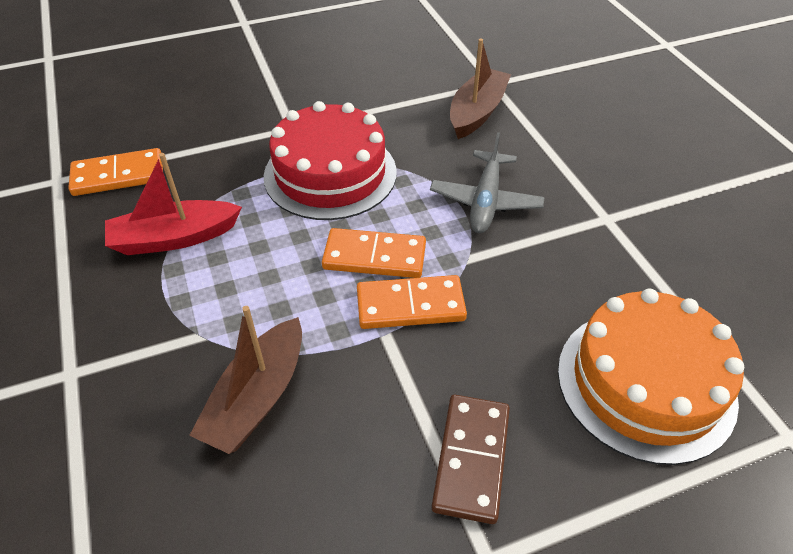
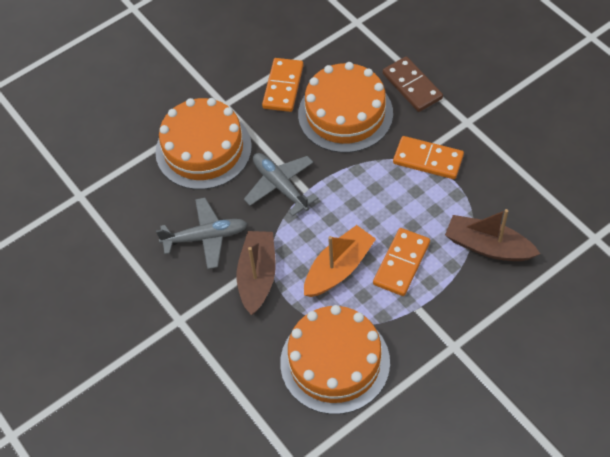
grey plane: 1 -> 2
orange boat: 0 -> 1
orange cake: 1 -> 3
red boat: 1 -> 0
red cake: 1 -> 0

